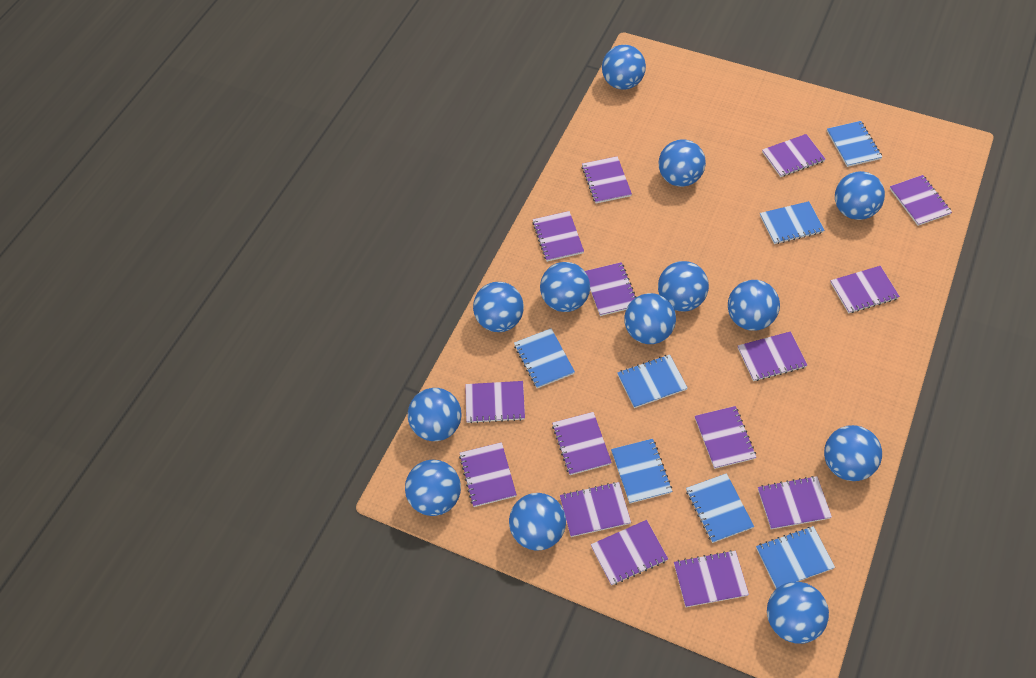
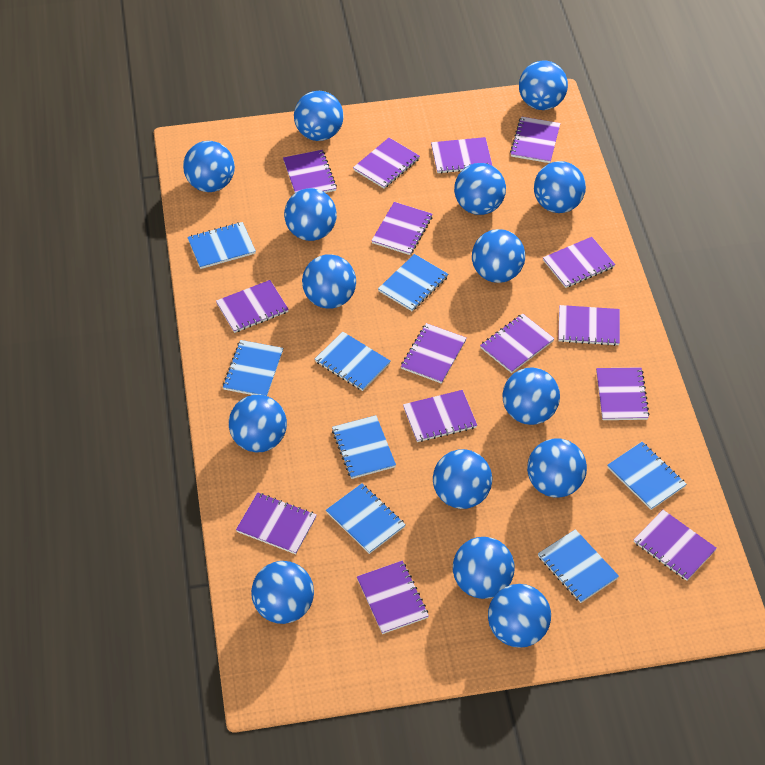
blue ball: 13 -> 15
blue notebook: 7 -> 8

